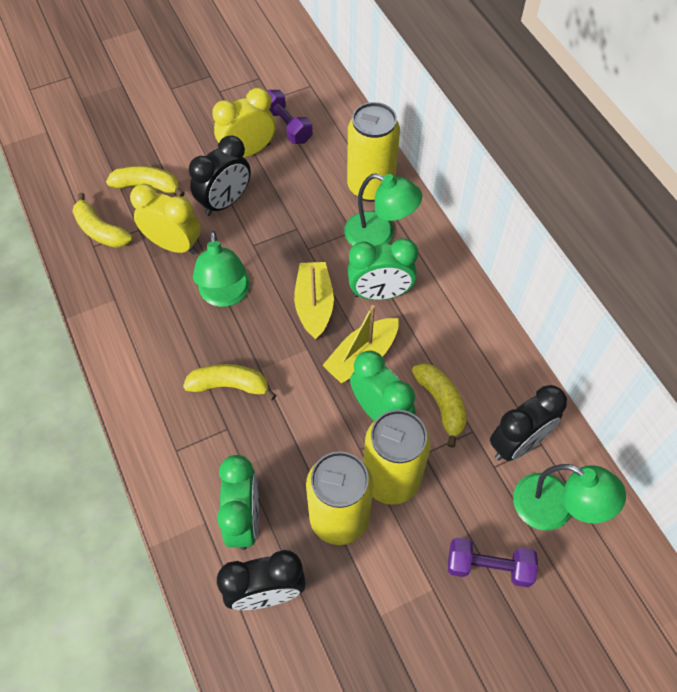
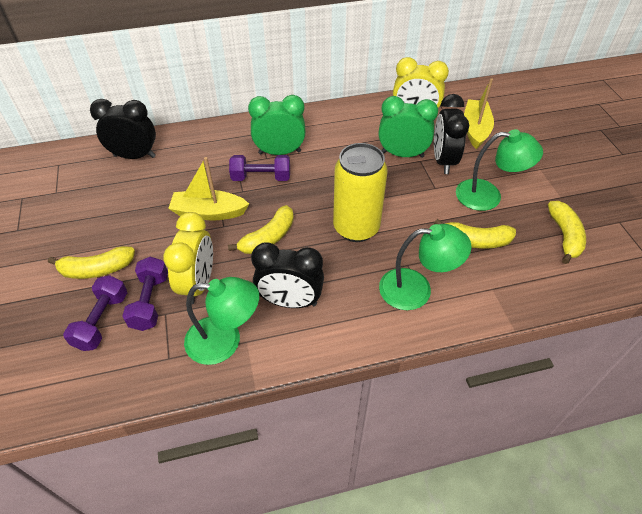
green clock: 3 -> 2
purple dumbbell: 2 -> 3
yellow can: 3 -> 1

